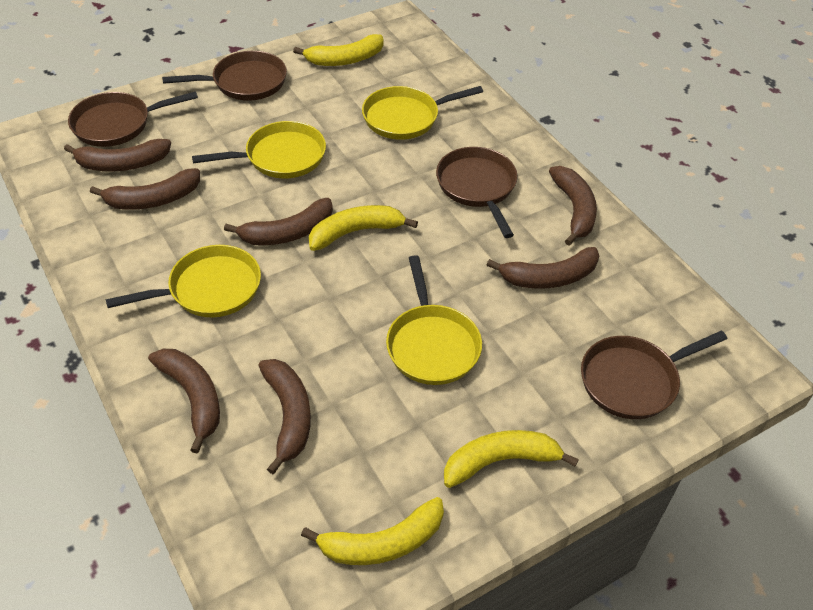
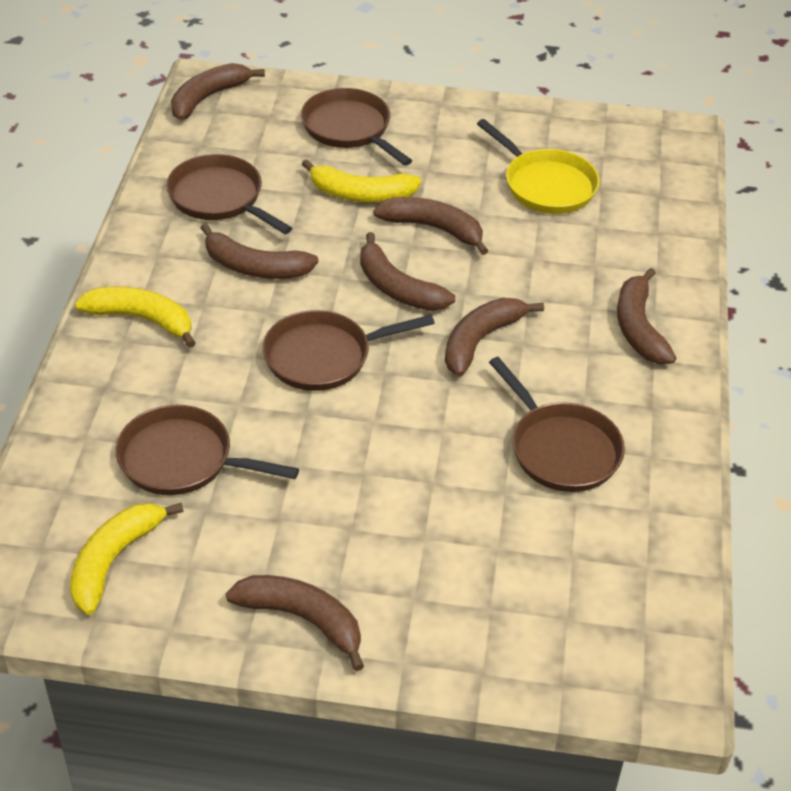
brown pan: 4 -> 5
yellow banana: 4 -> 3
yellow pan: 4 -> 1

